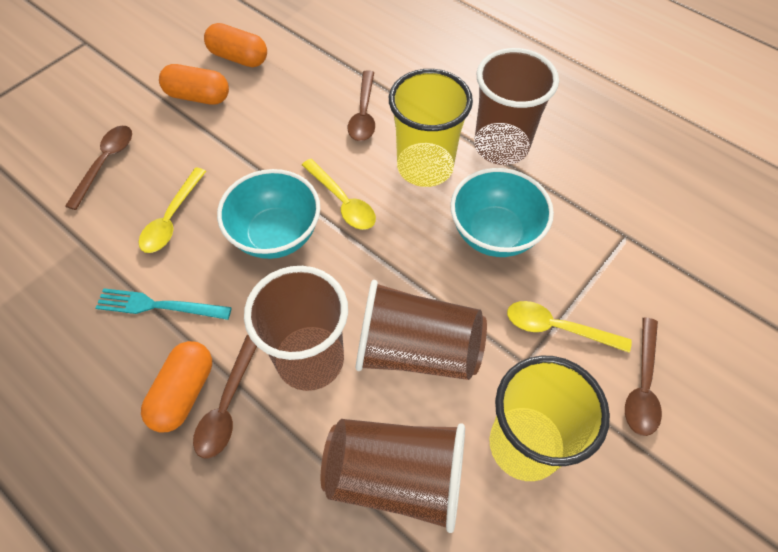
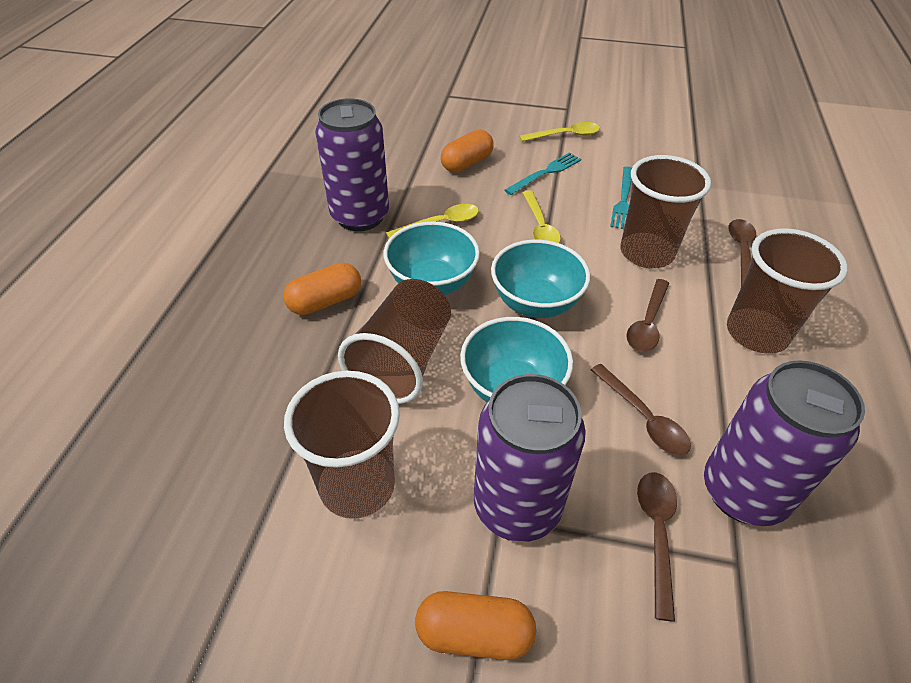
purple can: 0 -> 3
turquoise bowl: 2 -> 3
turquoise fork: 1 -> 2
yellow cup: 2 -> 0

